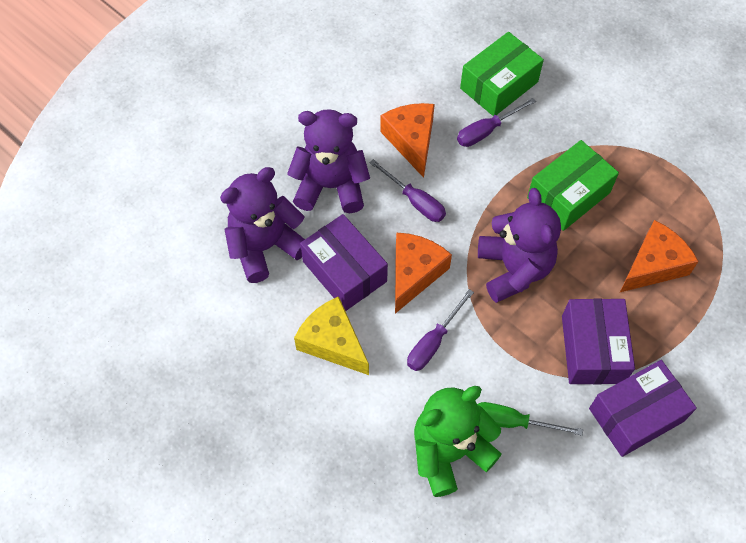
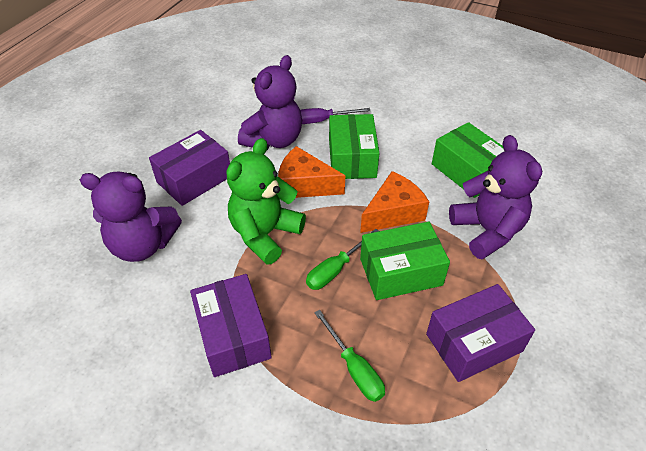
green box: 2 -> 3
green screwdriver: 1 -> 2
orange cheese: 3 -> 2
purple screwdriver: 3 -> 1
yellow cheese: 1 -> 0

